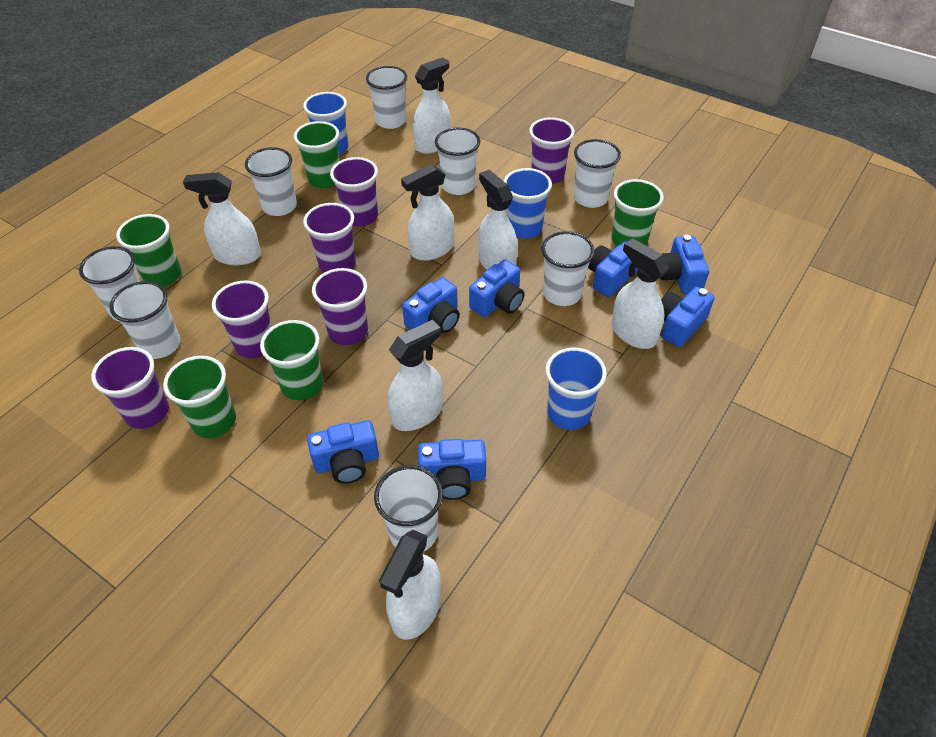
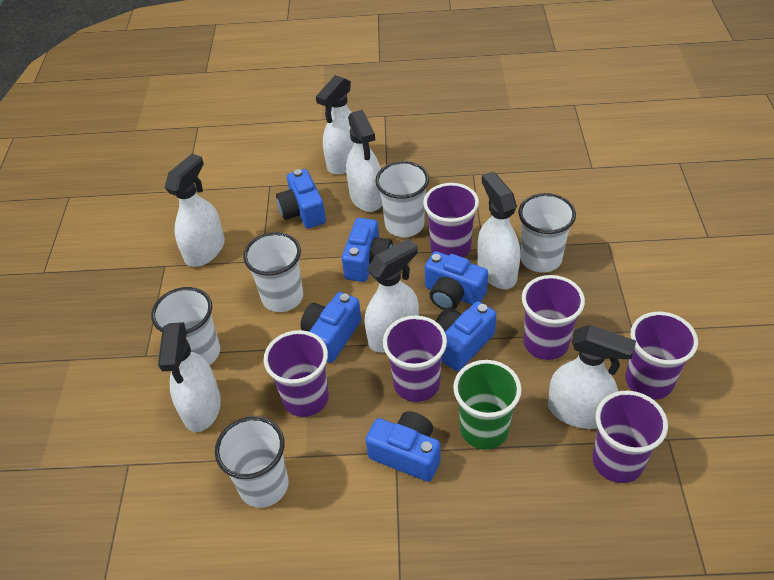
blue camera: 7 -> 6
blue cup: 3 -> 0
green cup: 5 -> 1
white cup: 8 -> 5

